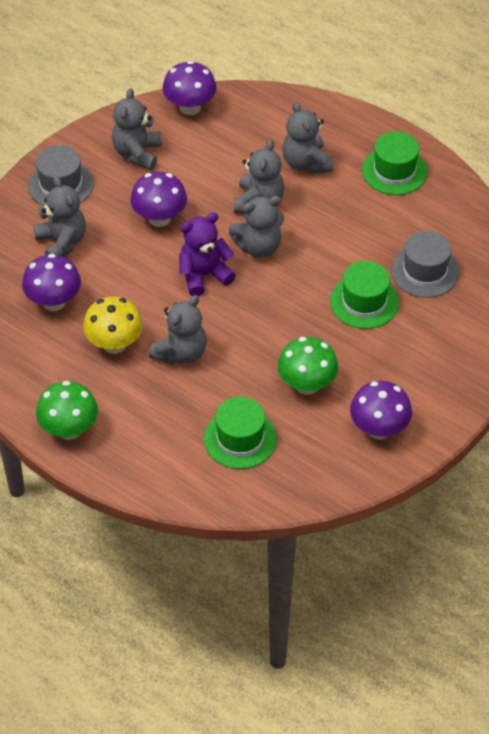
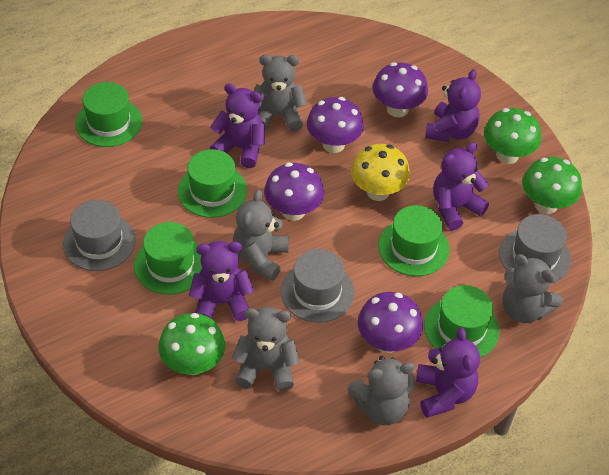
green hat: 3 -> 5
green mushroom: 2 -> 3
grey hat: 2 -> 3
grey teddy bear: 6 -> 5
purple teddy bear: 1 -> 5

